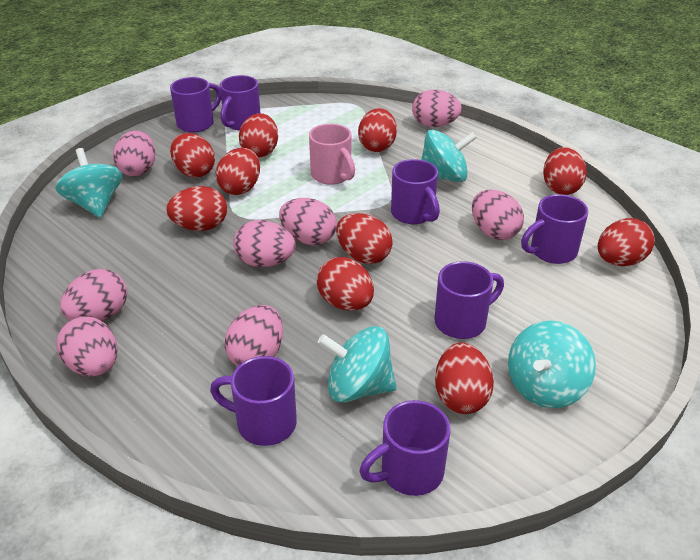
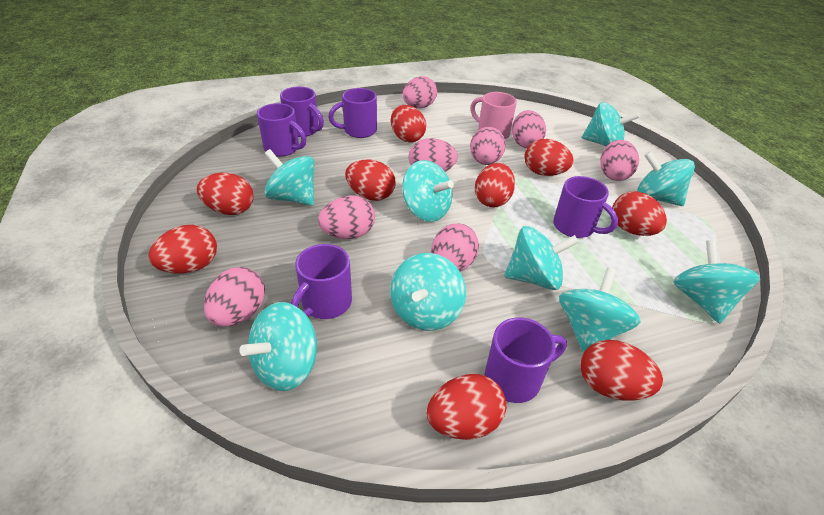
purple mug: 7 -> 6
red egg: 10 -> 9
turquoise spinning top: 4 -> 9

